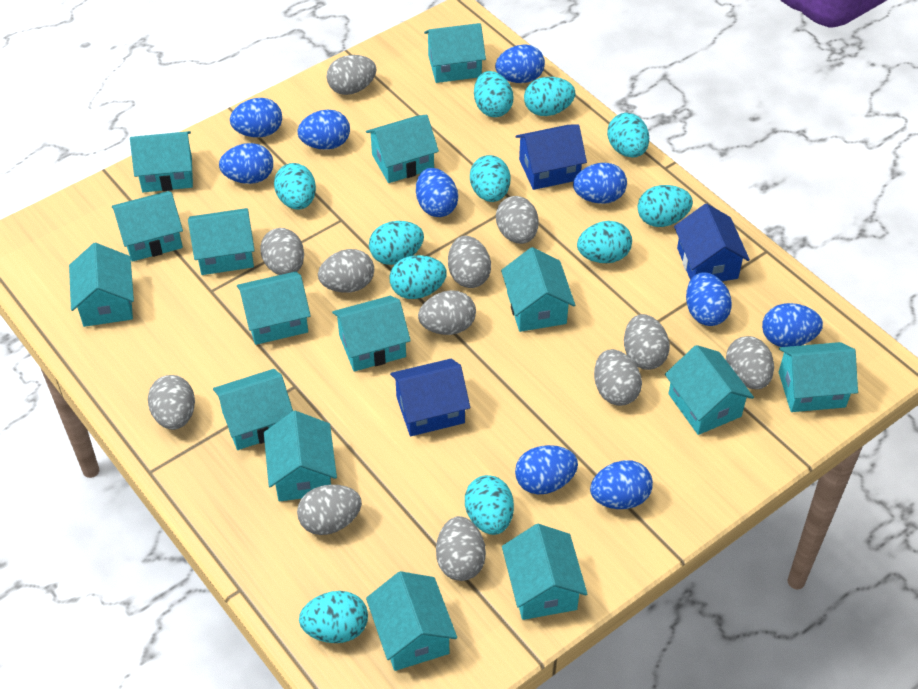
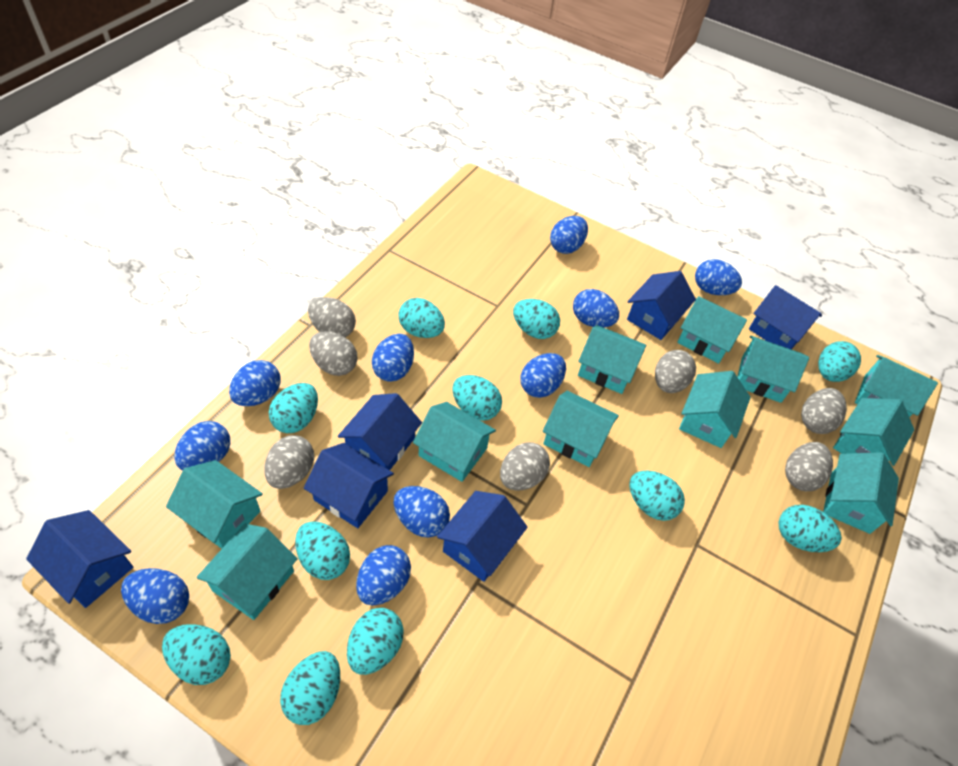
blue house: 3 -> 6
grey egg: 12 -> 7
turquoise house: 15 -> 11

